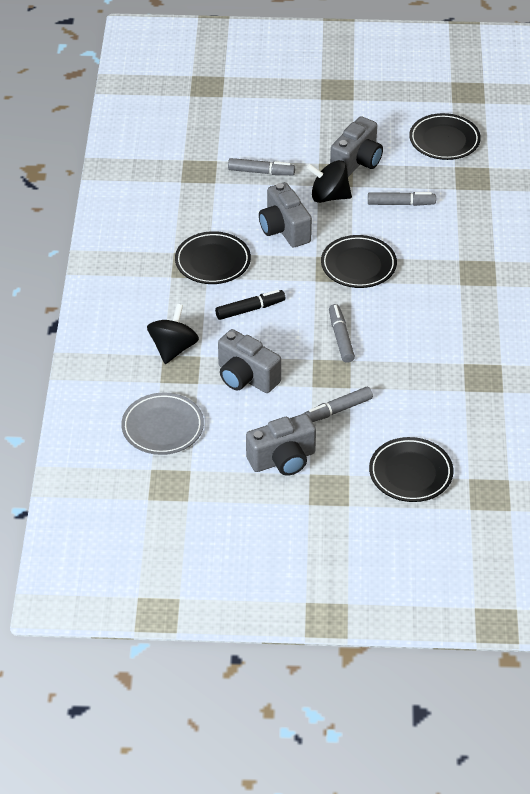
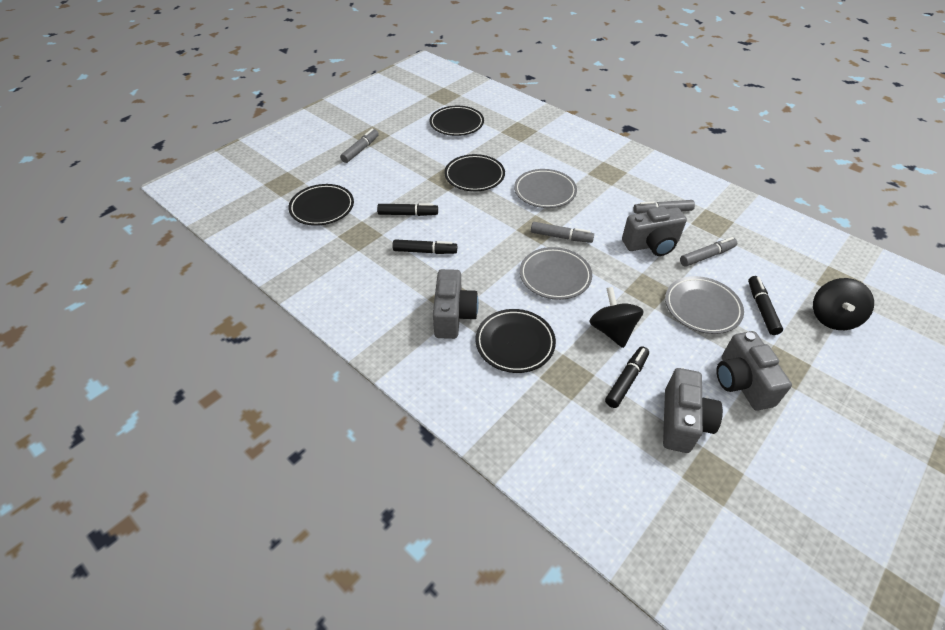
black marker: 1 -> 4
grey plate: 1 -> 3

